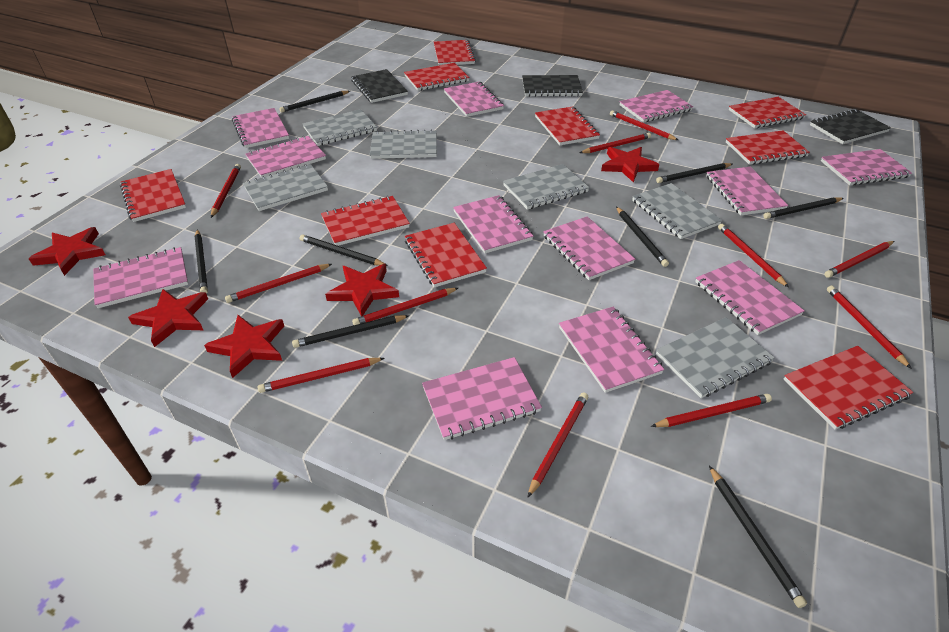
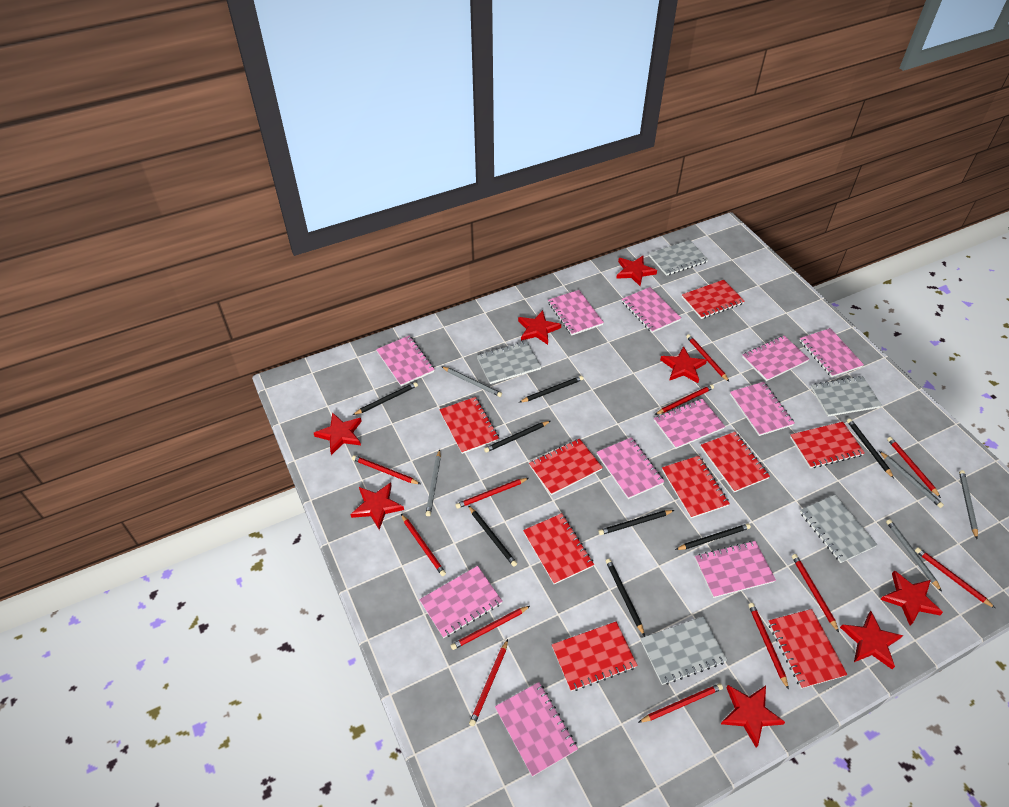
black notebook: 3 -> 0
grey notebook: 6 -> 5
grey pencil: 0 -> 5
pink notebook: 12 -> 11
red pencil: 11 -> 12
red star: 5 -> 8

